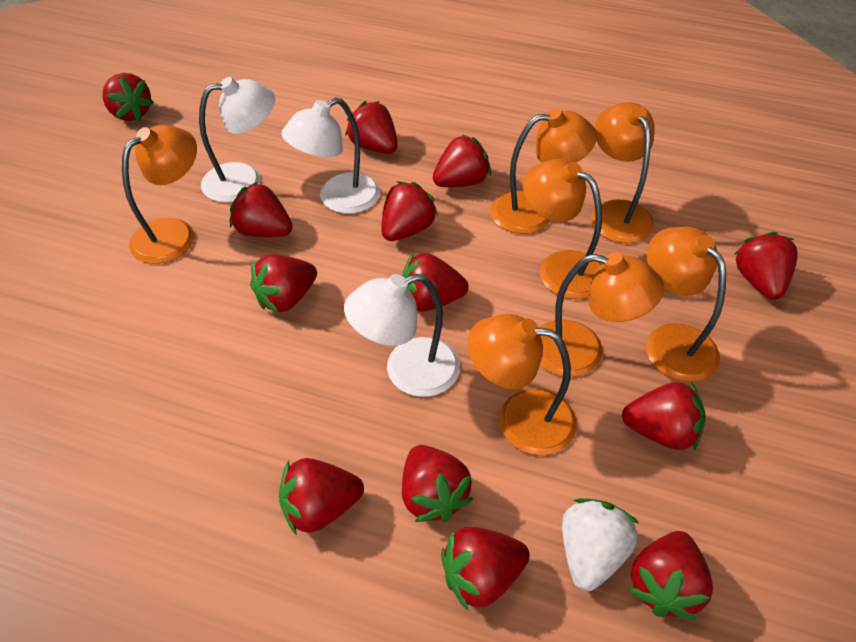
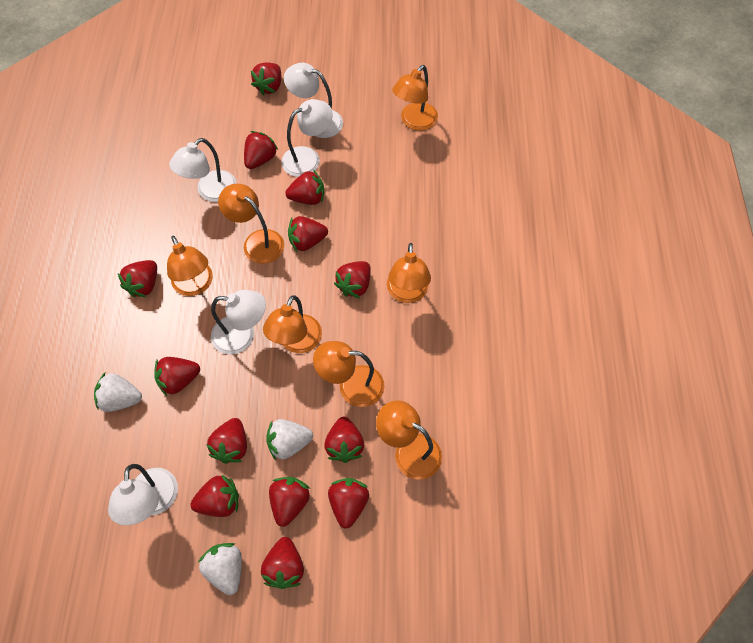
white lamp: 3 -> 5
white strawberry: 1 -> 3

